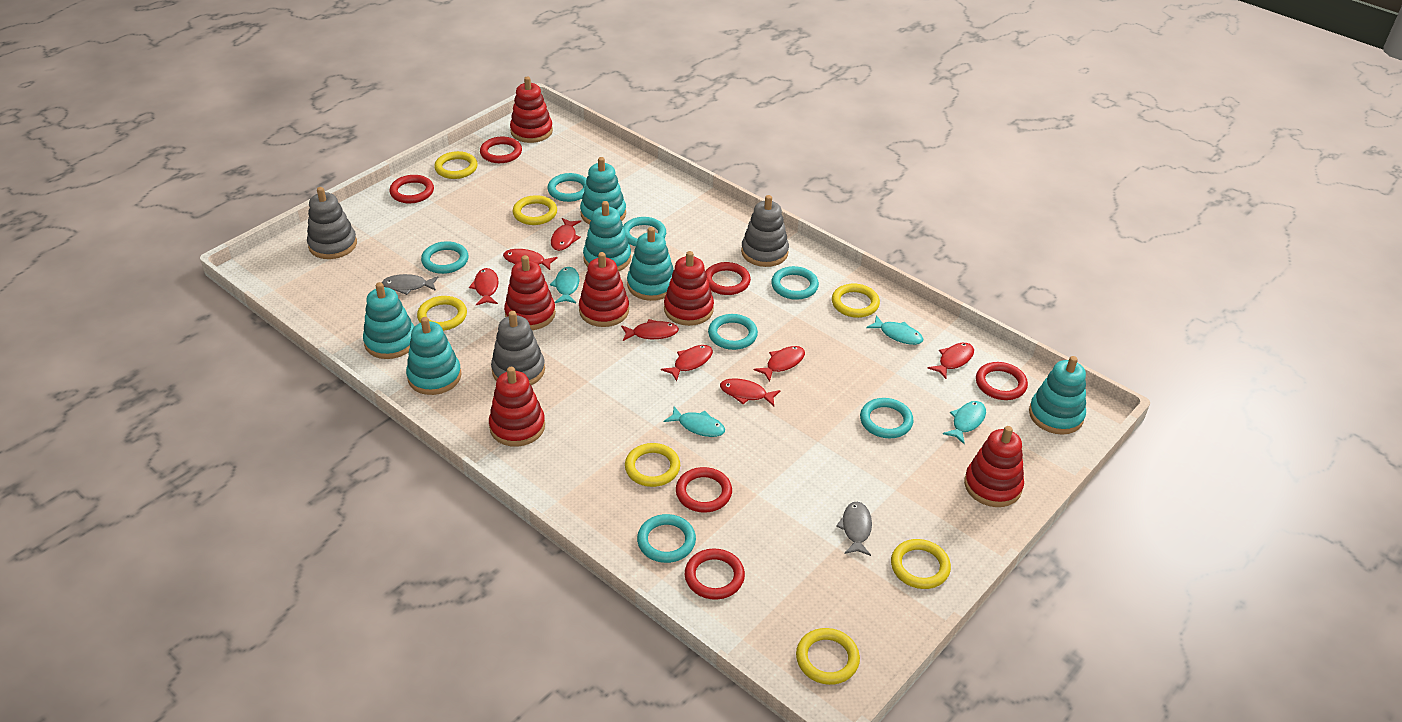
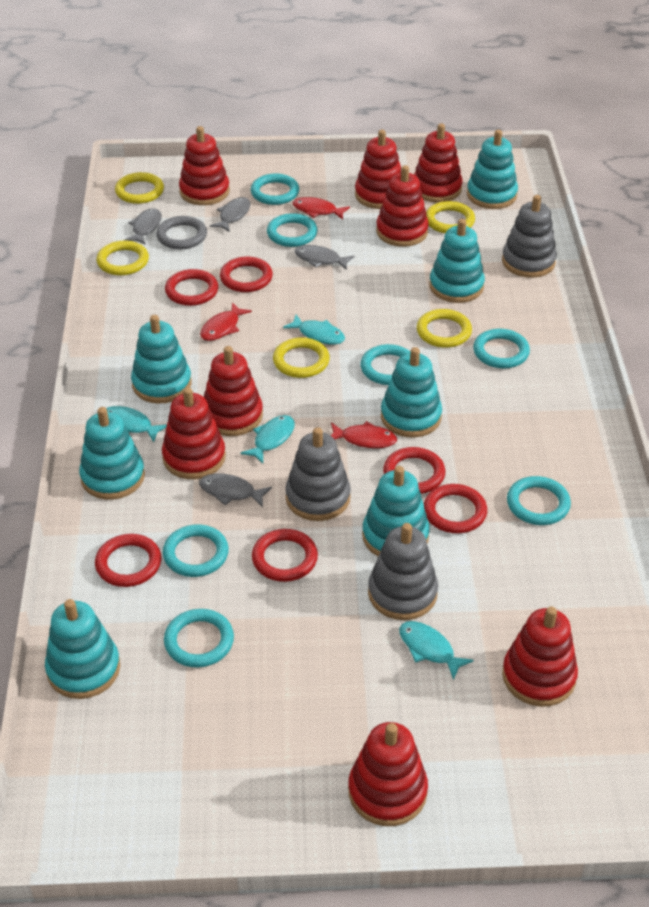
grey fish: 2 -> 4
grey ring: 0 -> 1
red fish: 8 -> 3
red stacking toy: 6 -> 8
turquoise stacking toy: 6 -> 7
yellow ring: 7 -> 5

